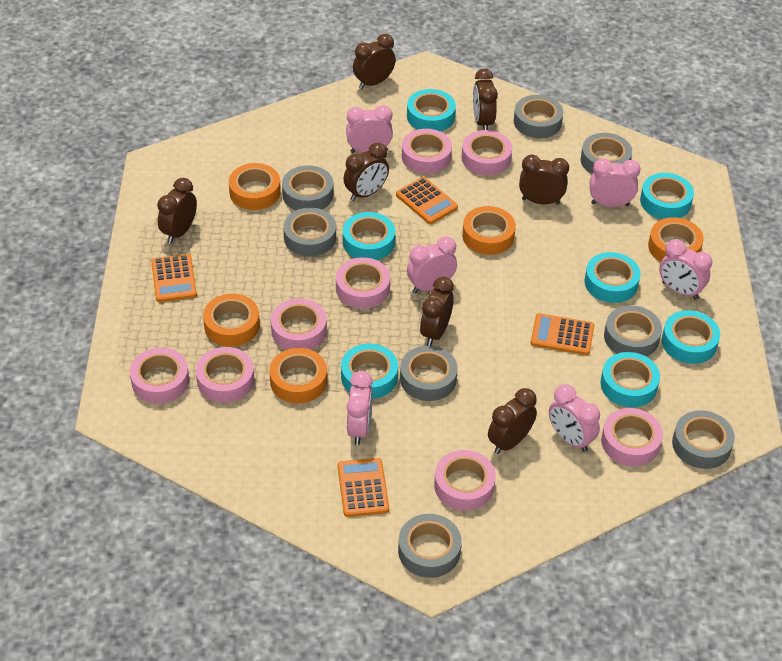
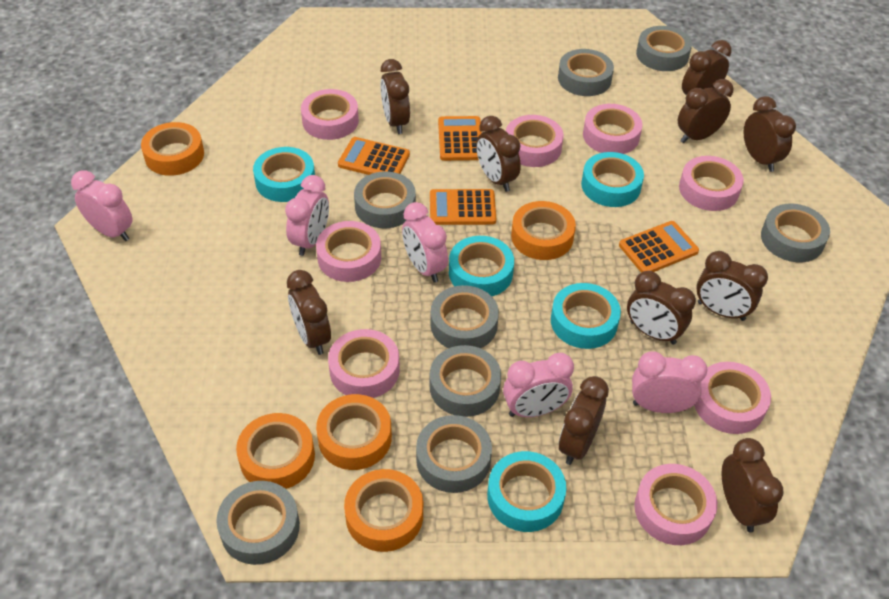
brown clock: 7 -> 10
pink clock: 6 -> 5
turquoise tape: 7 -> 5

